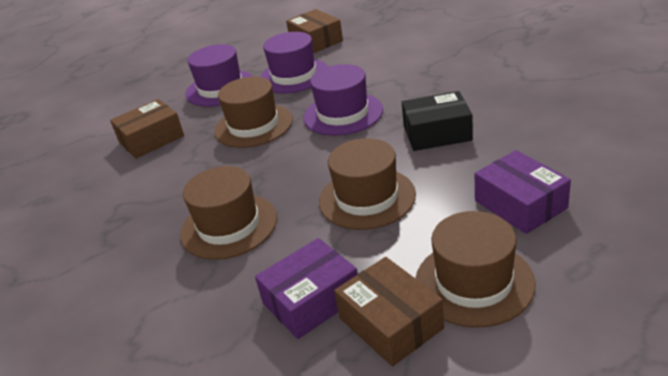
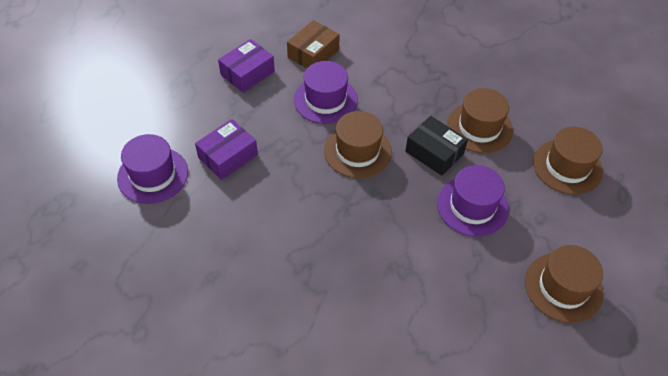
brown box: 3 -> 1

